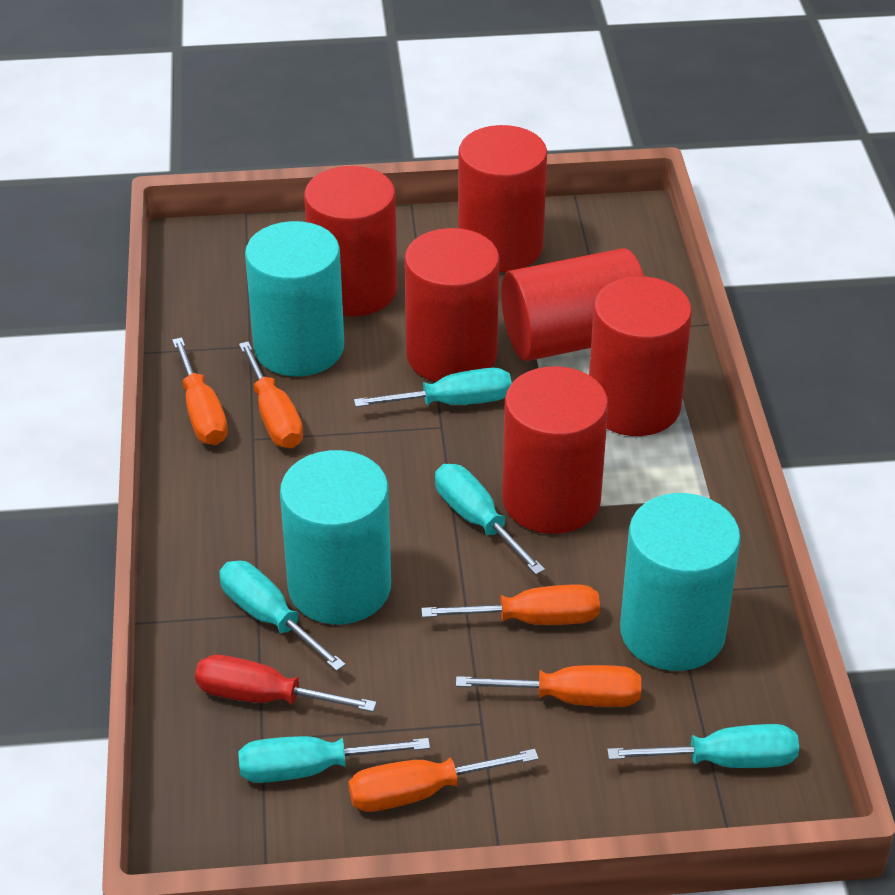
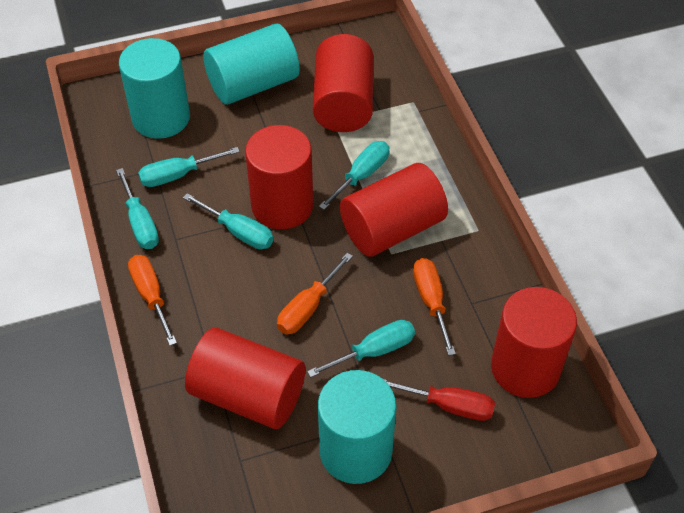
orange screwdriver: 5 -> 3
red cylinder: 6 -> 5

